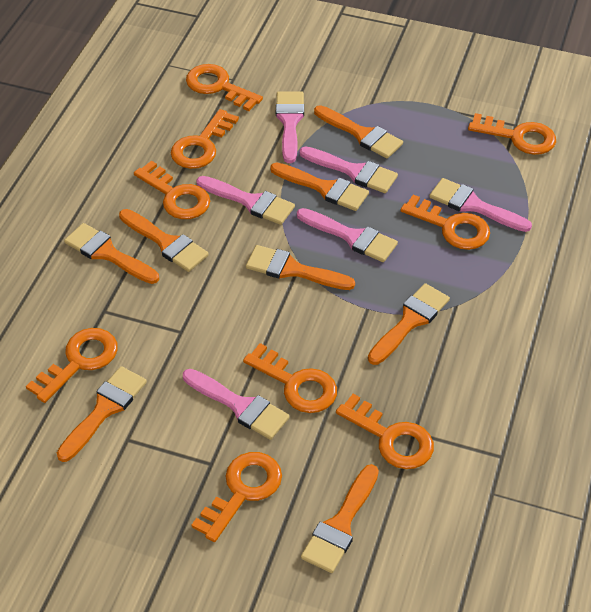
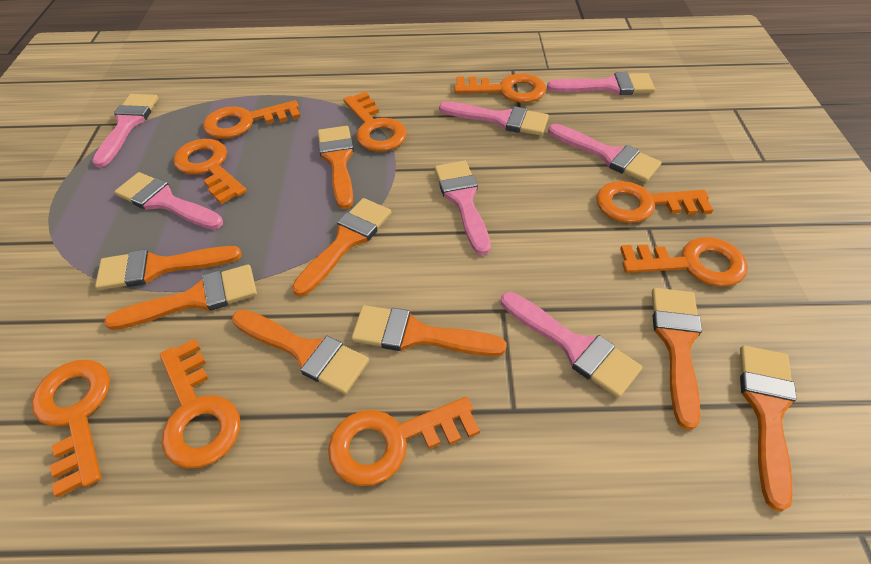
pink brush: 6 -> 7

